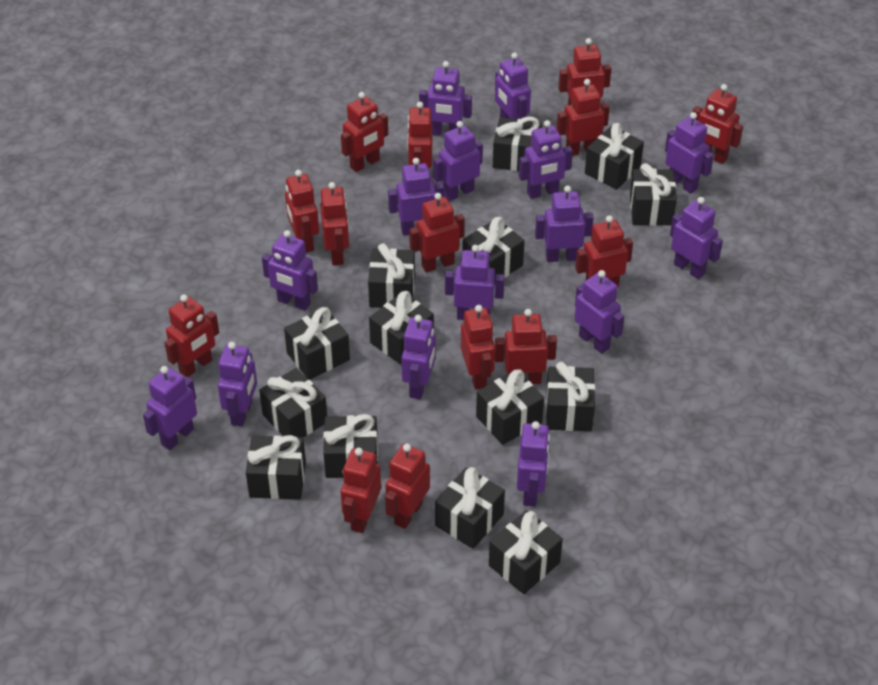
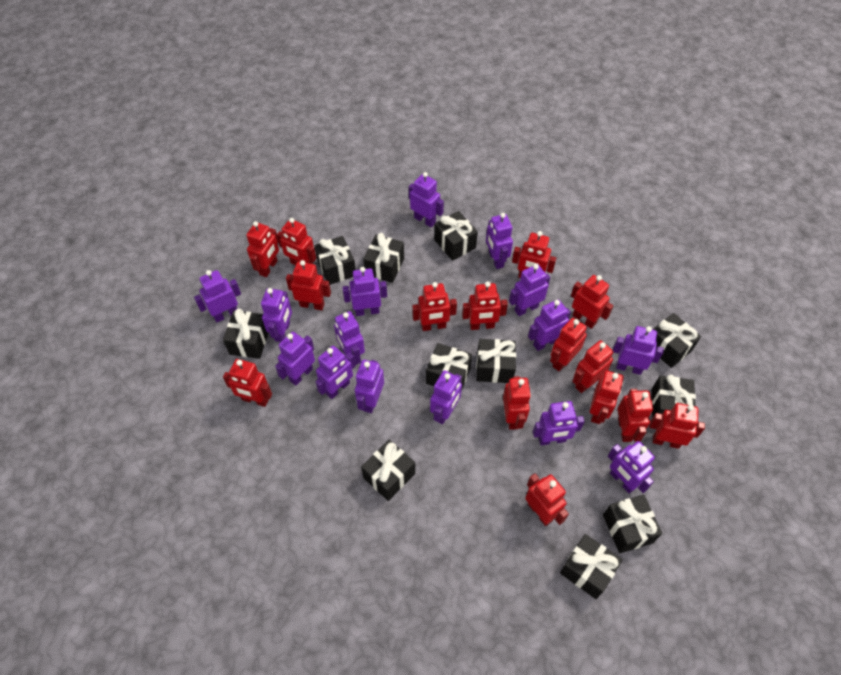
black gift: 14 -> 11
red robot: 14 -> 15

